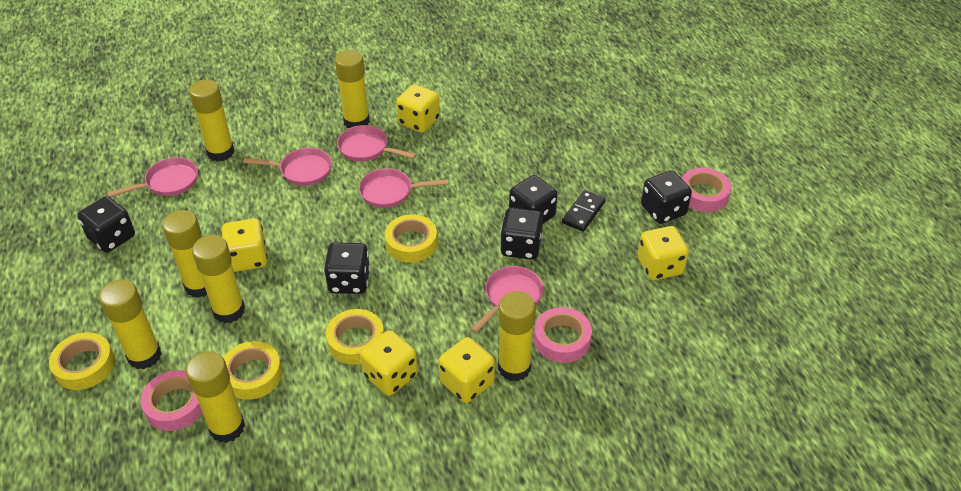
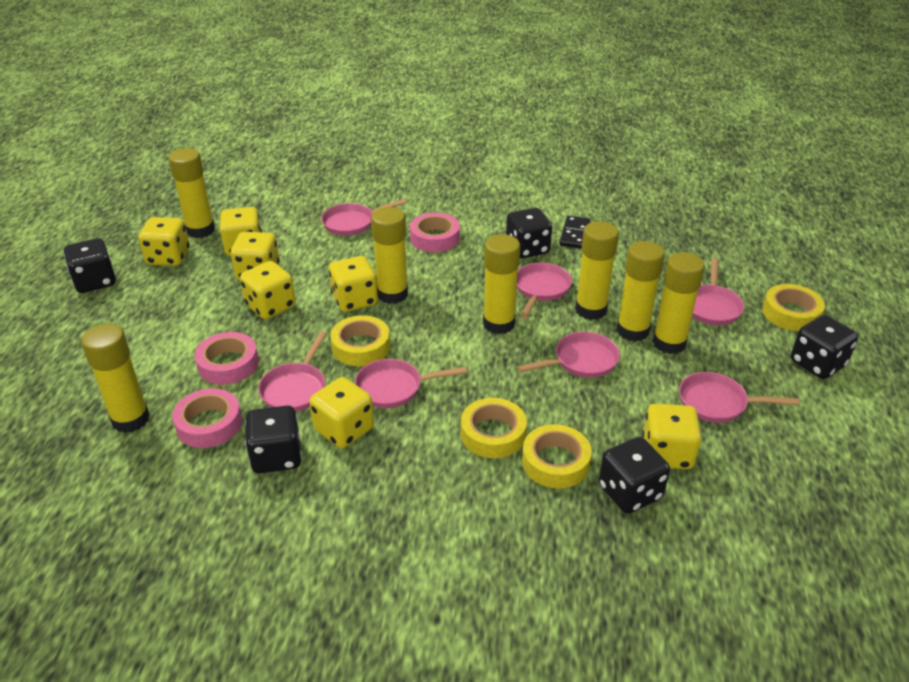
pink pan: 5 -> 7
yellow dice: 5 -> 7

